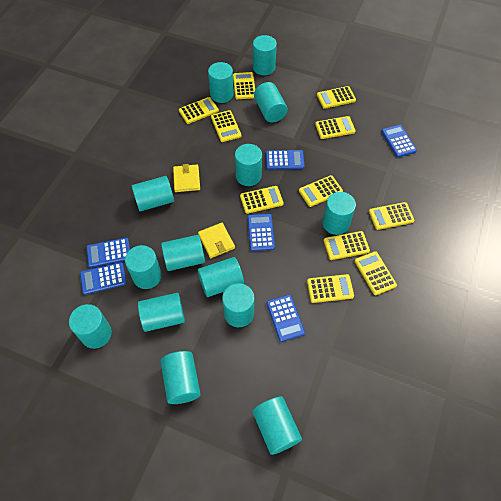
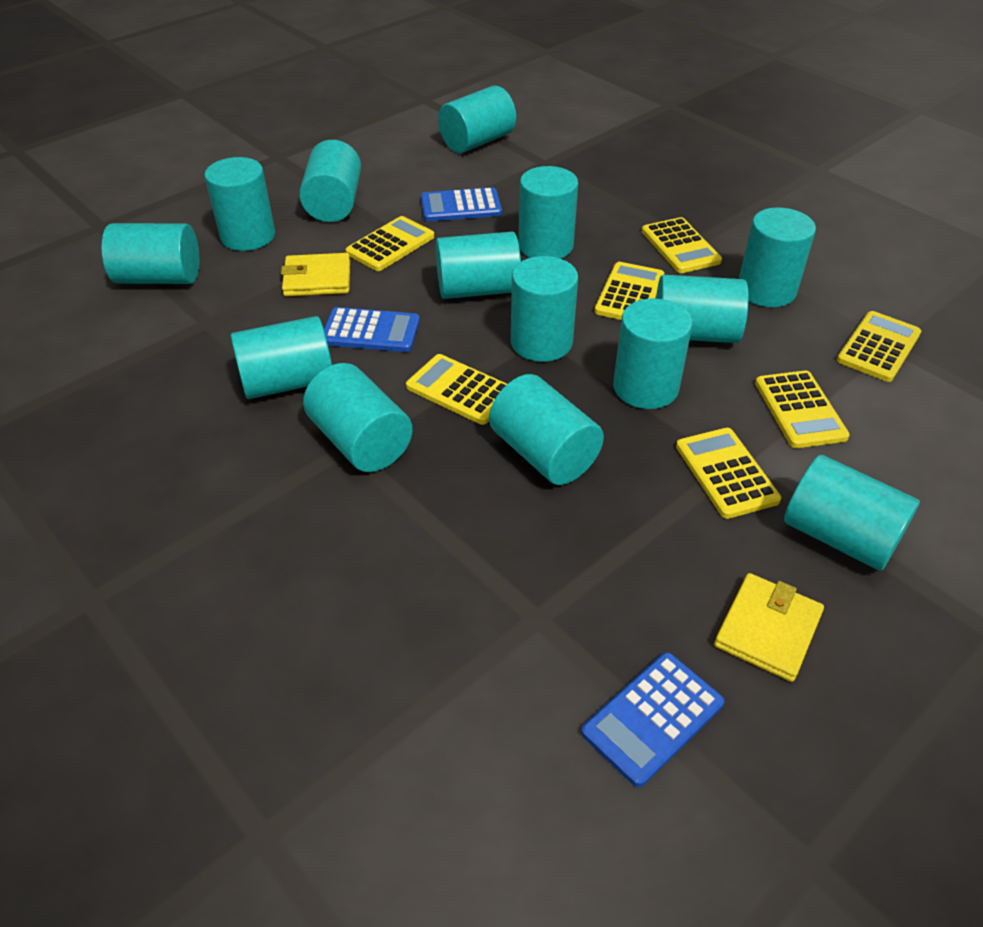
blue calculator: 6 -> 3
yellow calculator: 11 -> 7

